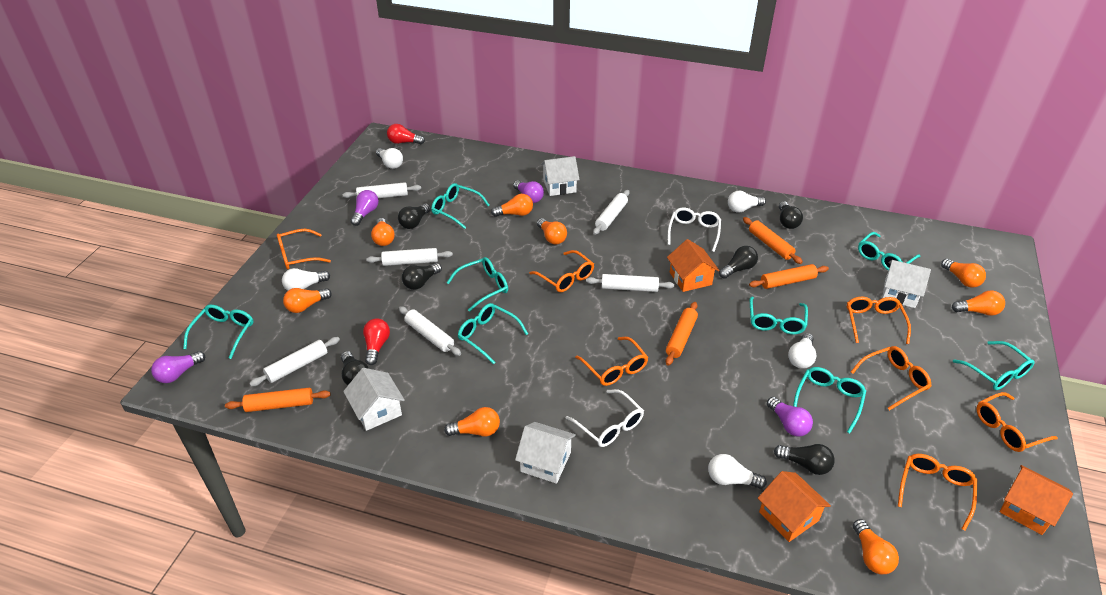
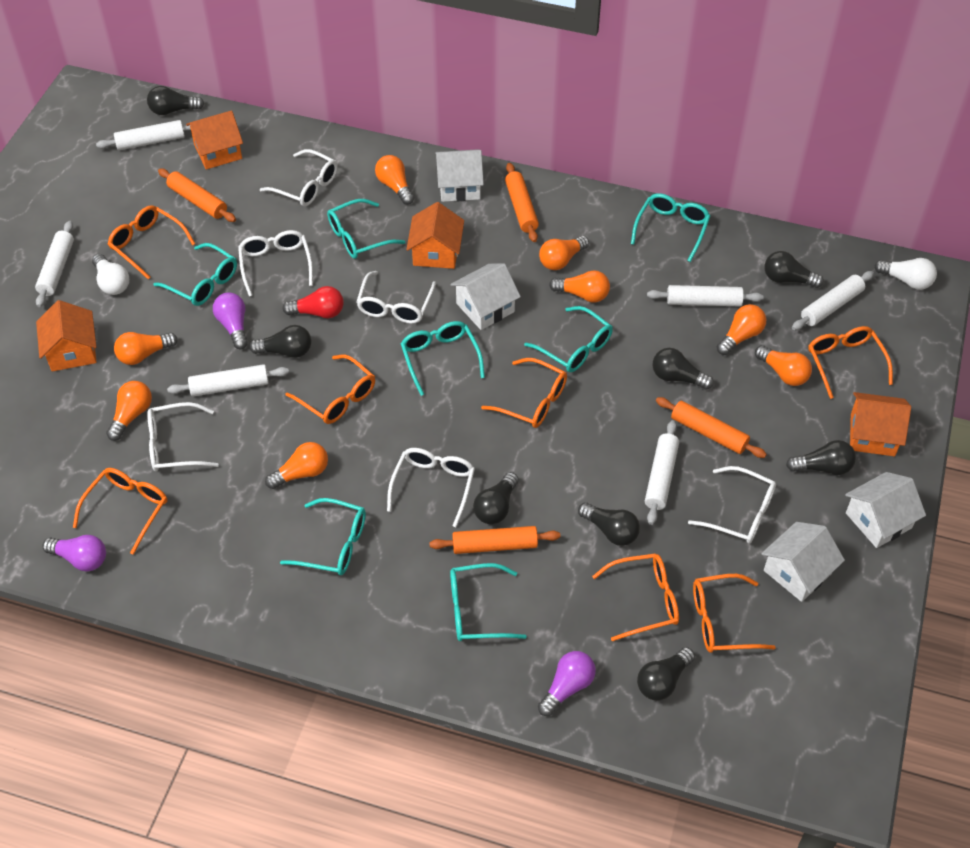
black light bulb: 6 -> 8
orange house: 3 -> 4
purple light bulb: 4 -> 3
red light bulb: 2 -> 1
turquoise glasses: 8 -> 7
white glasses: 2 -> 6
white light bulb: 5 -> 2

